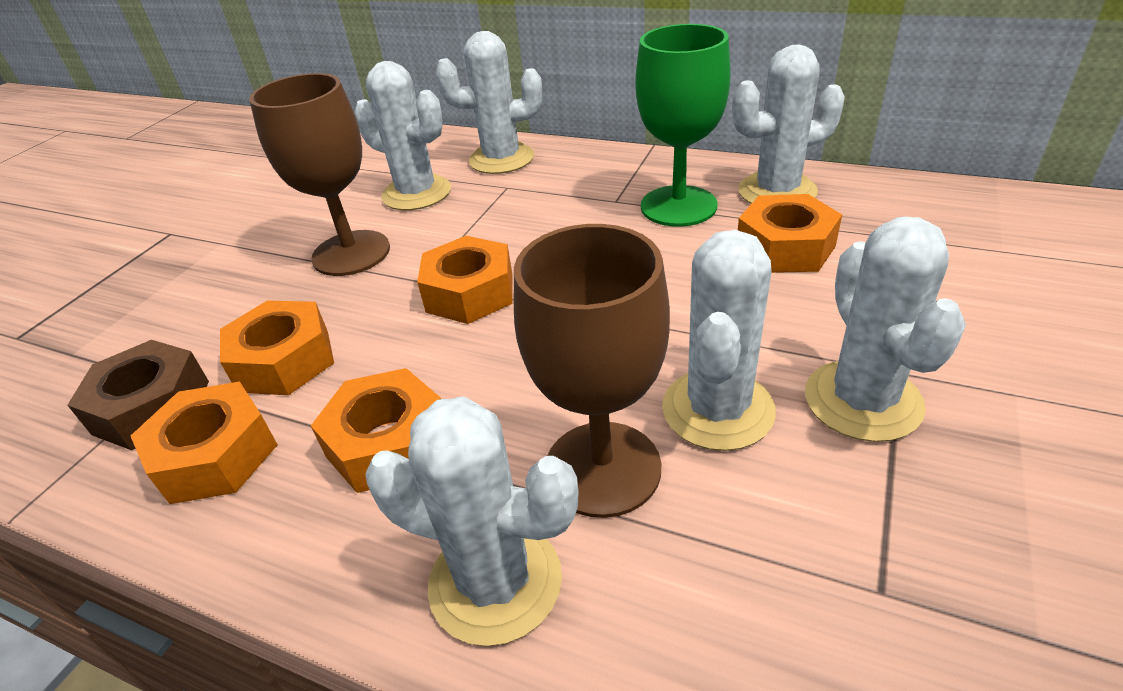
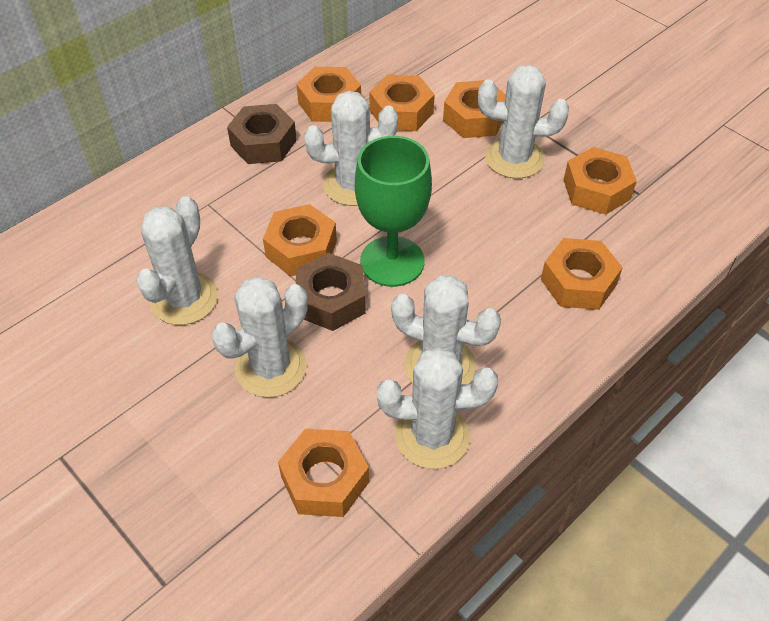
brown goblet: 2 -> 0
brown nut: 1 -> 2
orange nut: 5 -> 7

